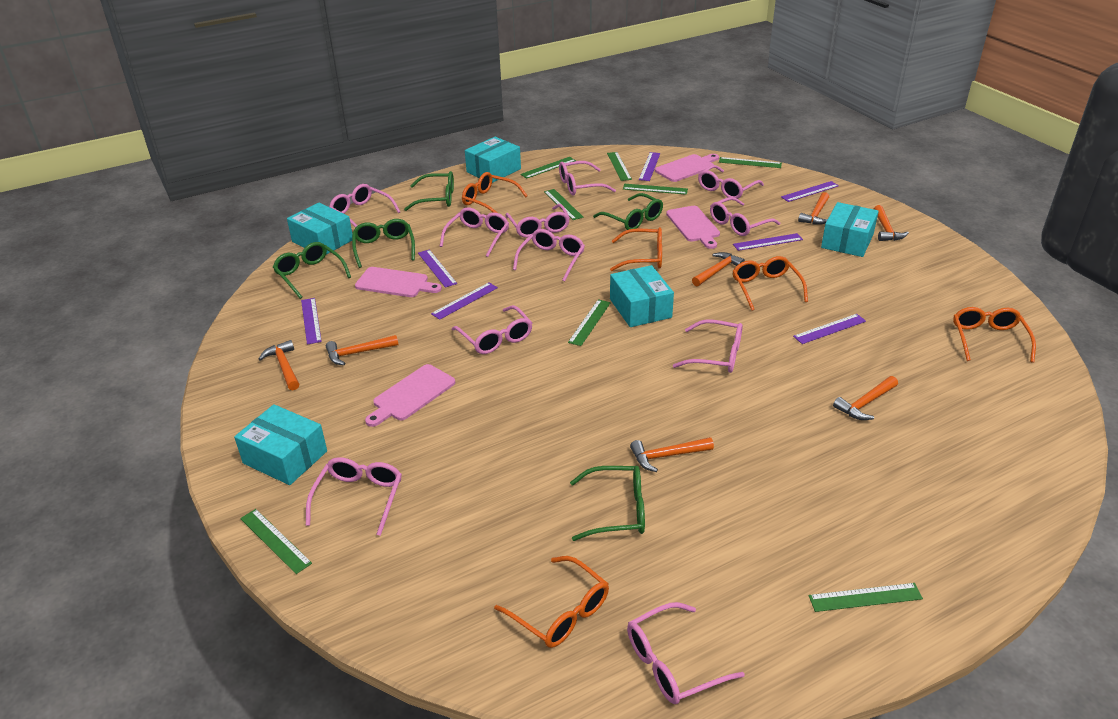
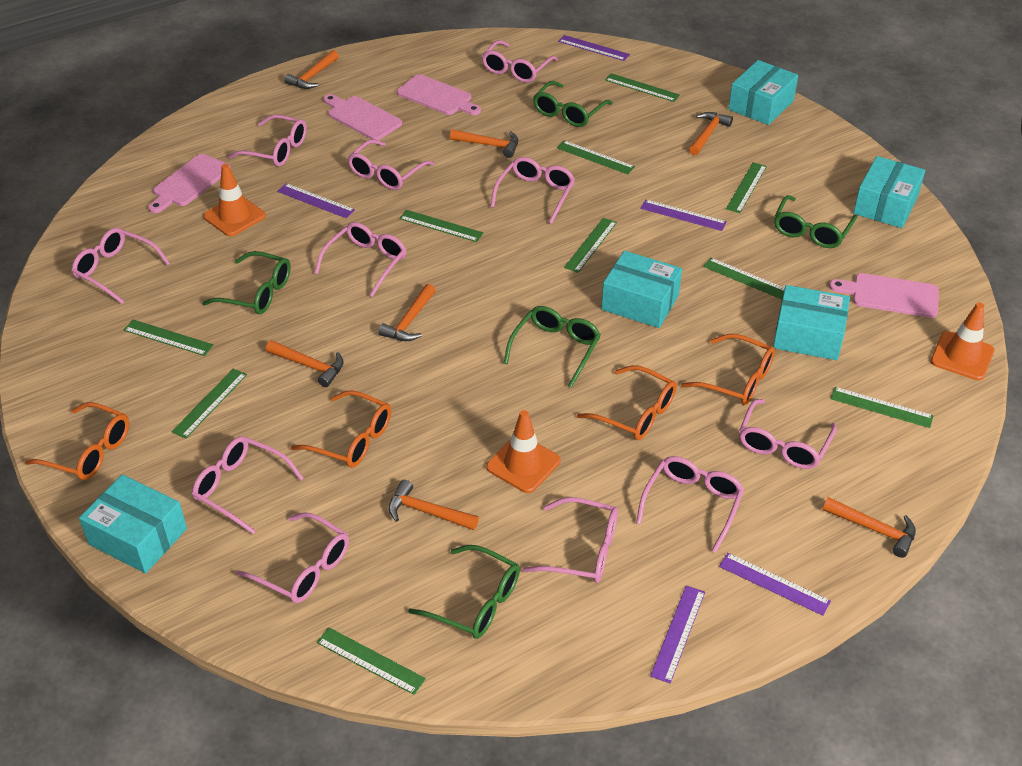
green ruler: 8 -> 10
orange glasses: 5 -> 4
orange traffic cone: 0 -> 3
purple ruler: 7 -> 5

